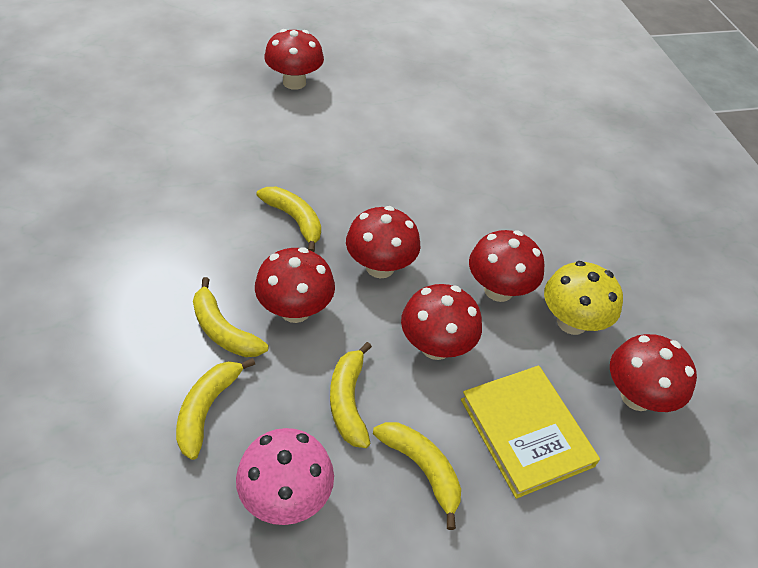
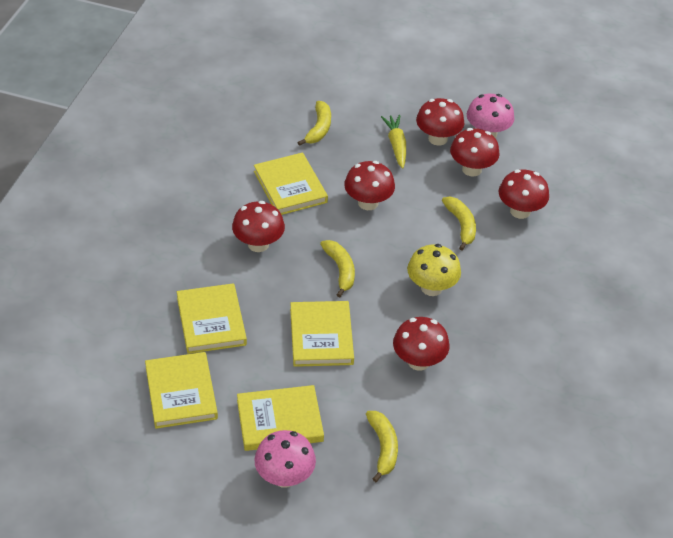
pink mushroom: 1 -> 2
yellow banana: 5 -> 4
yellow book: 1 -> 5
yellow carrot: 0 -> 1

